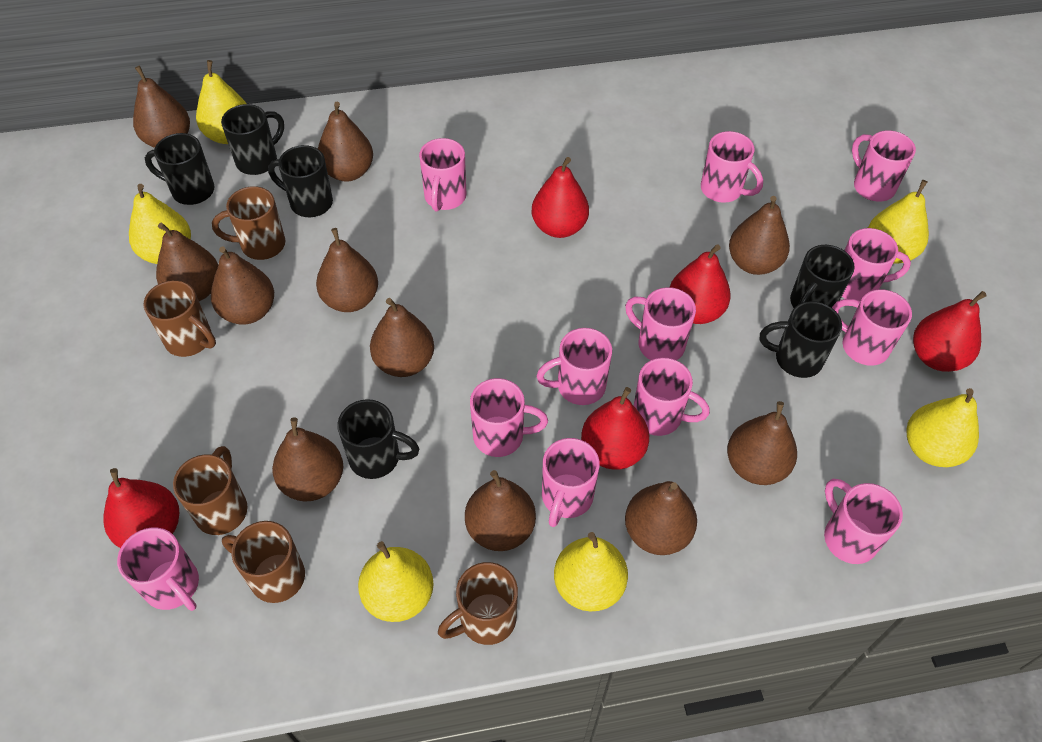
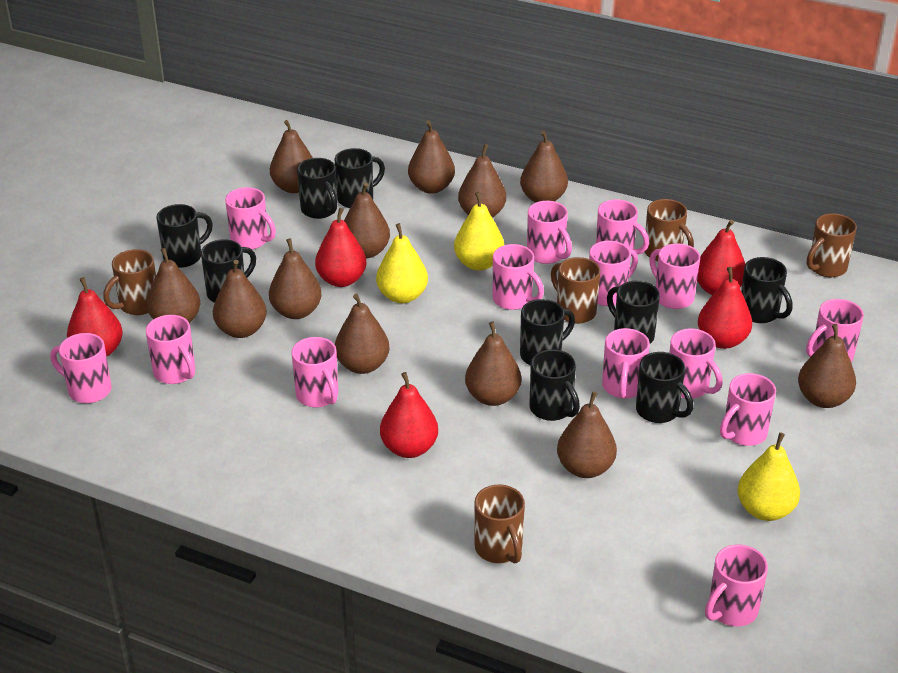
black mug: 6 -> 9
brown pear: 11 -> 12
pink mug: 12 -> 14
yellow pear: 6 -> 3

